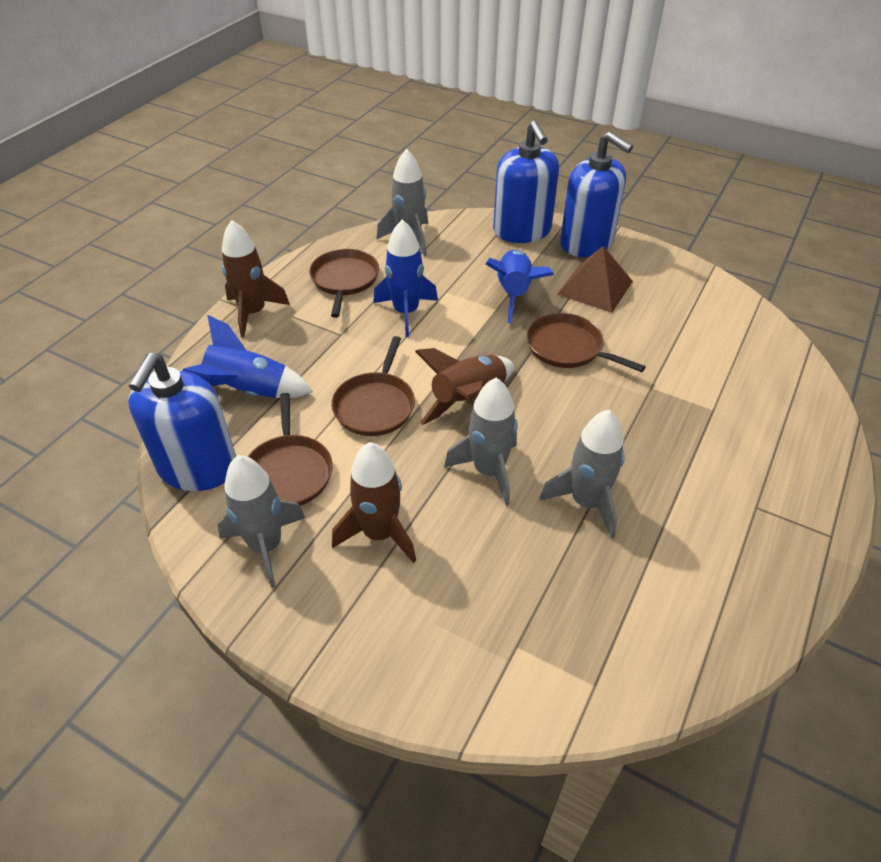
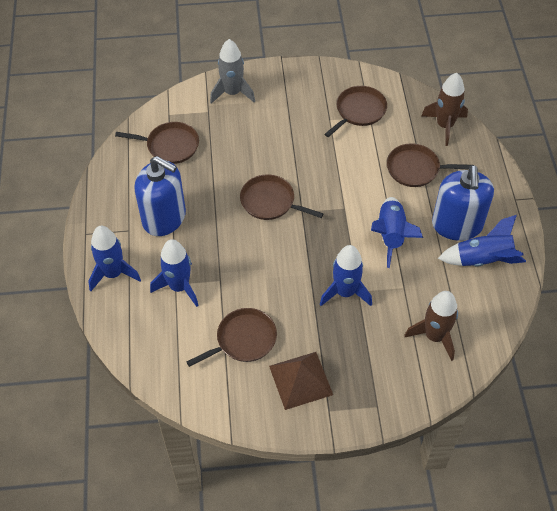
blue rocket: 3 -> 5
blue soap dispenser: 3 -> 2
brown pan: 4 -> 5
brown rocket: 3 -> 2
grey rocket: 4 -> 1

